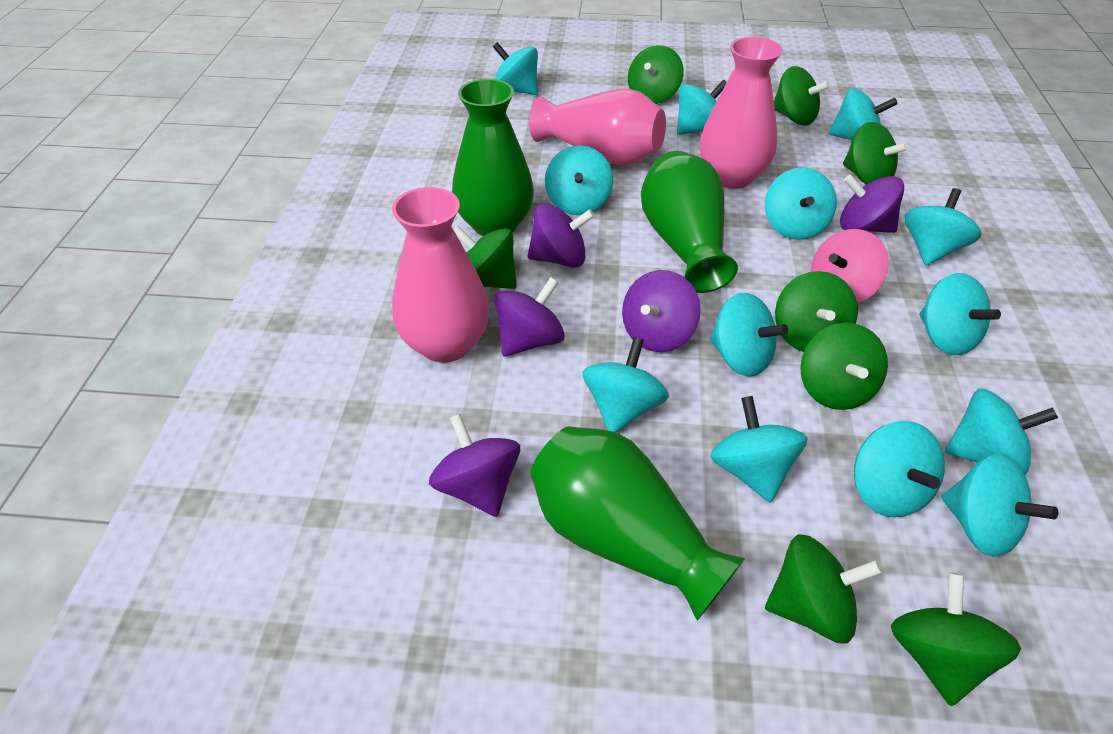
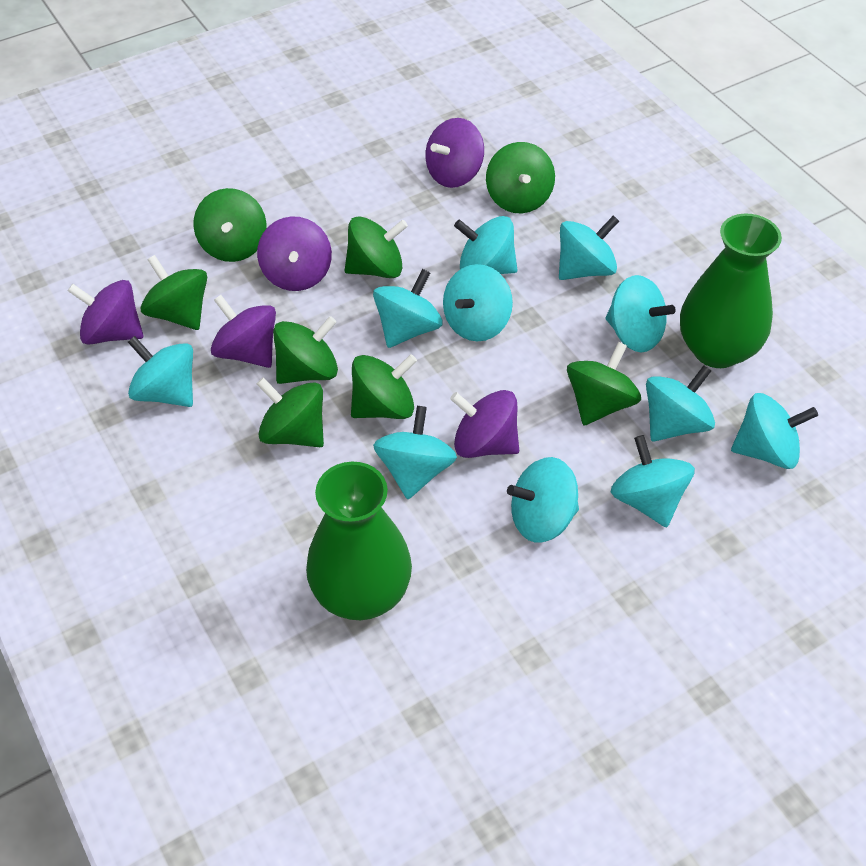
green vase: 3 -> 2
pink spinning top: 1 -> 0
pink vase: 3 -> 0
turquoise spinning top: 13 -> 11

